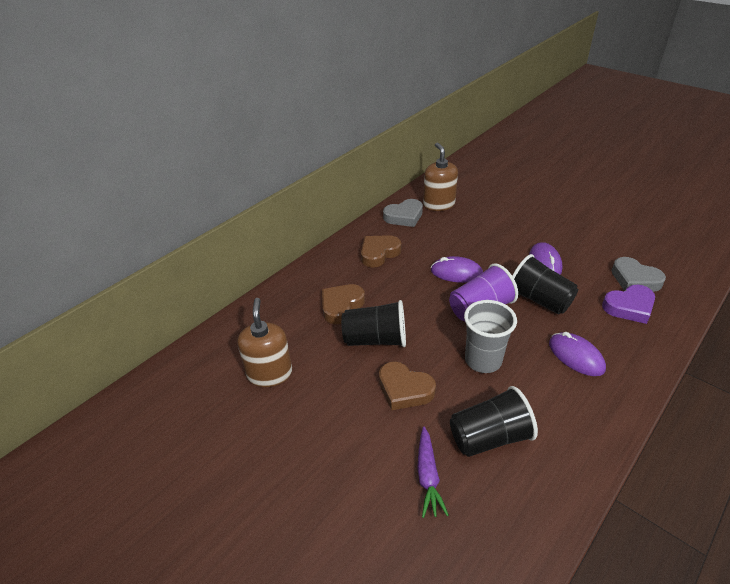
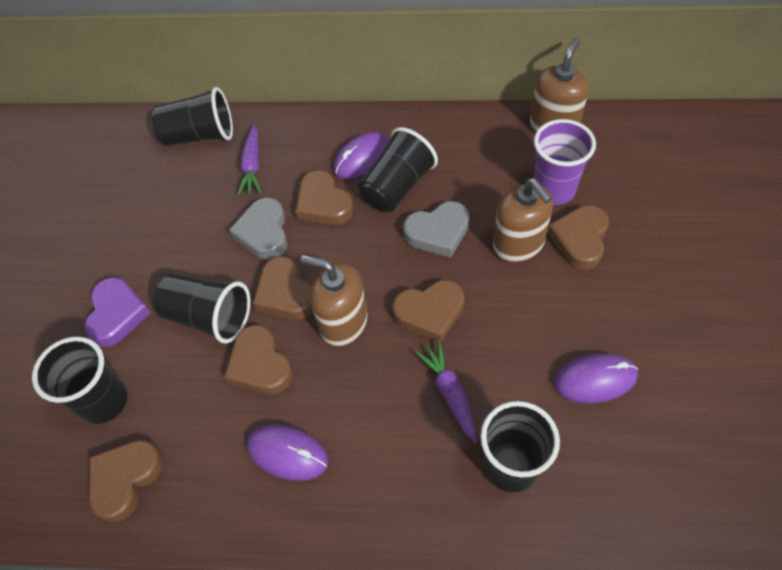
black cup: 3 -> 5
brown heart: 3 -> 6
brown soap dispenser: 2 -> 3
grey cup: 1 -> 0
purple carrot: 1 -> 2

